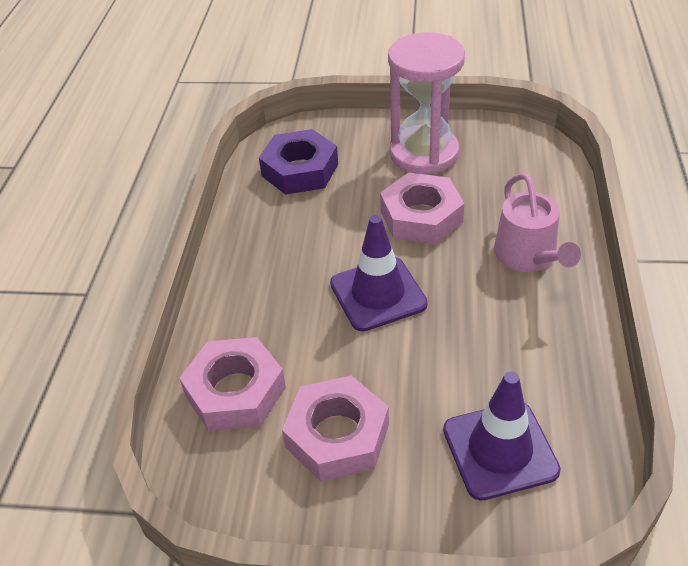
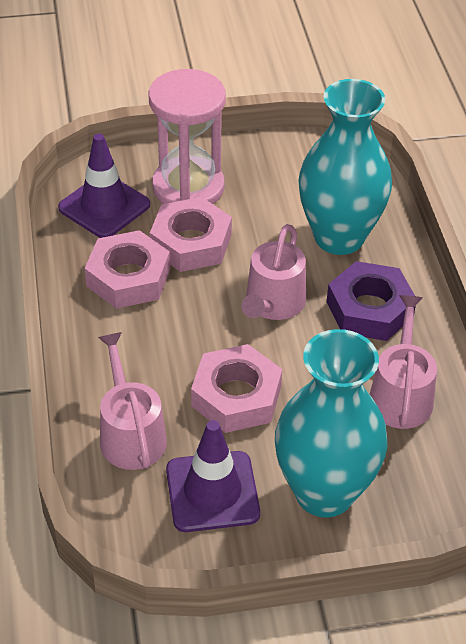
pink watering can: 1 -> 3
turquoise vase: 0 -> 2

